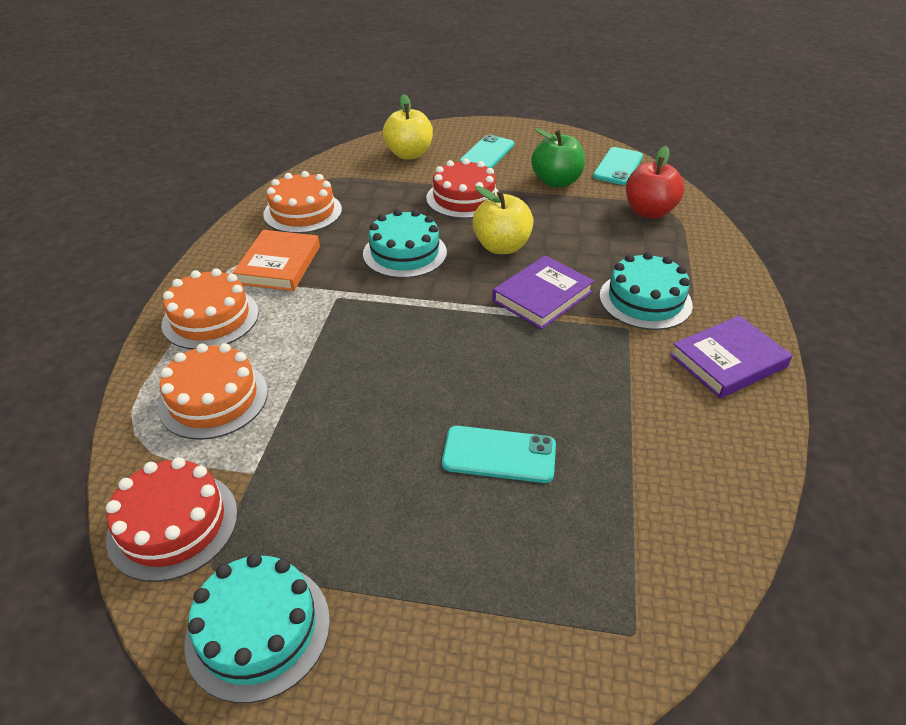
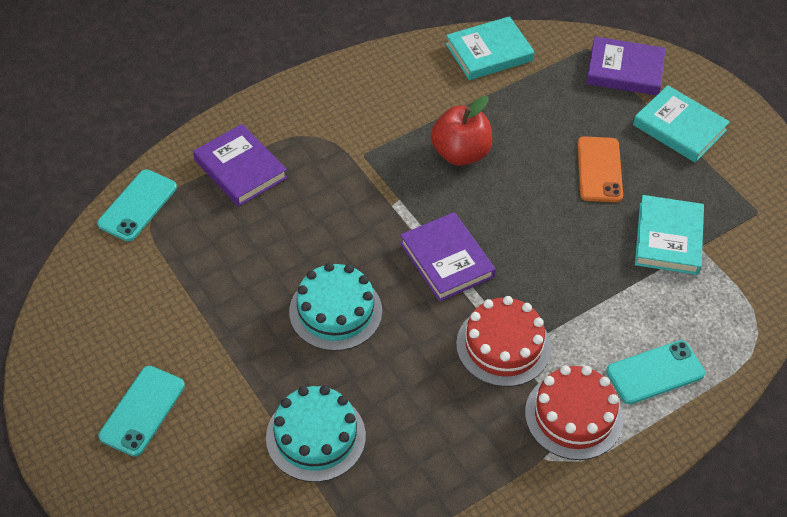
green apple: 1 -> 0
orange book: 1 -> 0
orange cake: 3 -> 0
orange phone: 0 -> 1
purple book: 2 -> 3
turquoise book: 0 -> 3
turquoise cake: 3 -> 2
yellow apple: 2 -> 0

